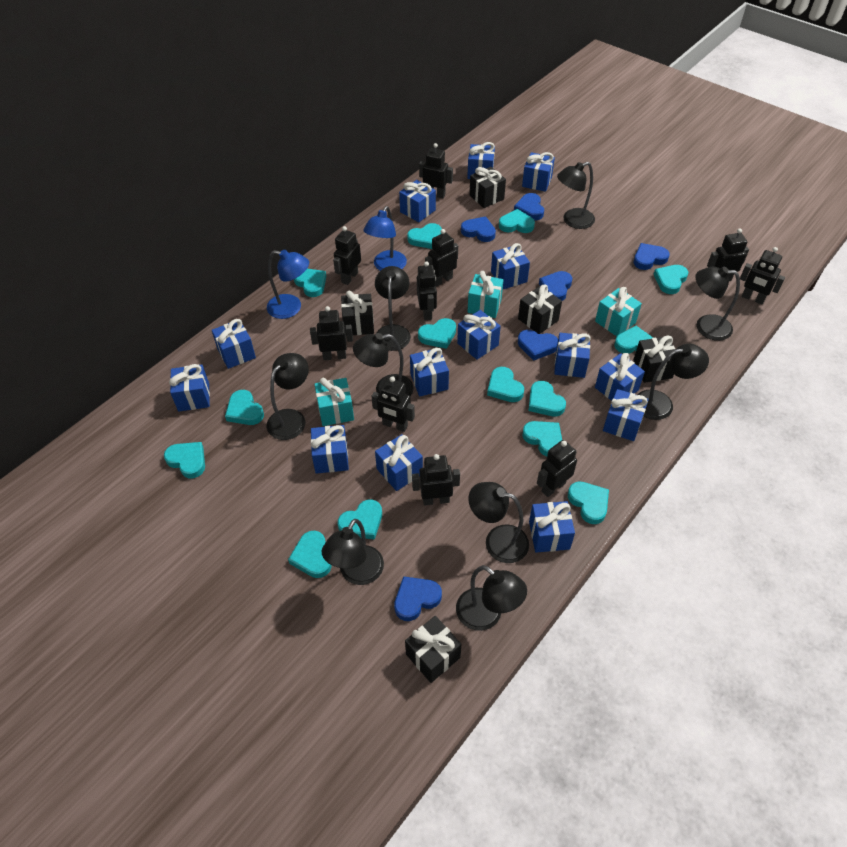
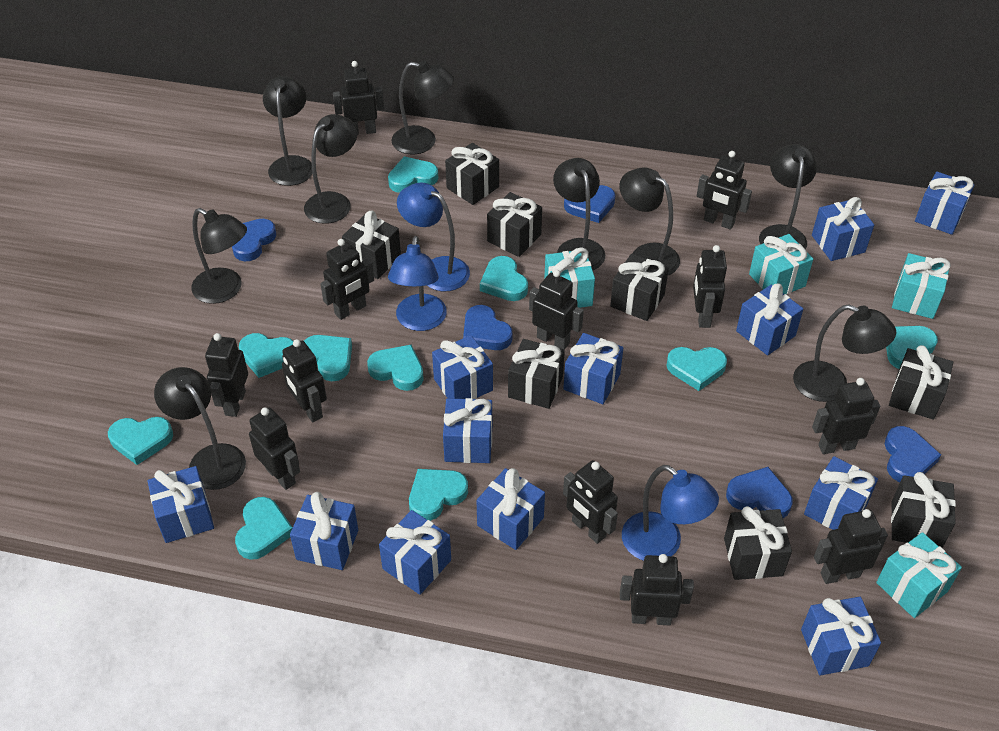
black gift: 5 -> 8
black robot: 10 -> 12
blue gift: 14 -> 12
blue heart: 6 -> 5
blue lamp: 2 -> 3
turquoise gift: 3 -> 4
turquoise heart: 14 -> 10

